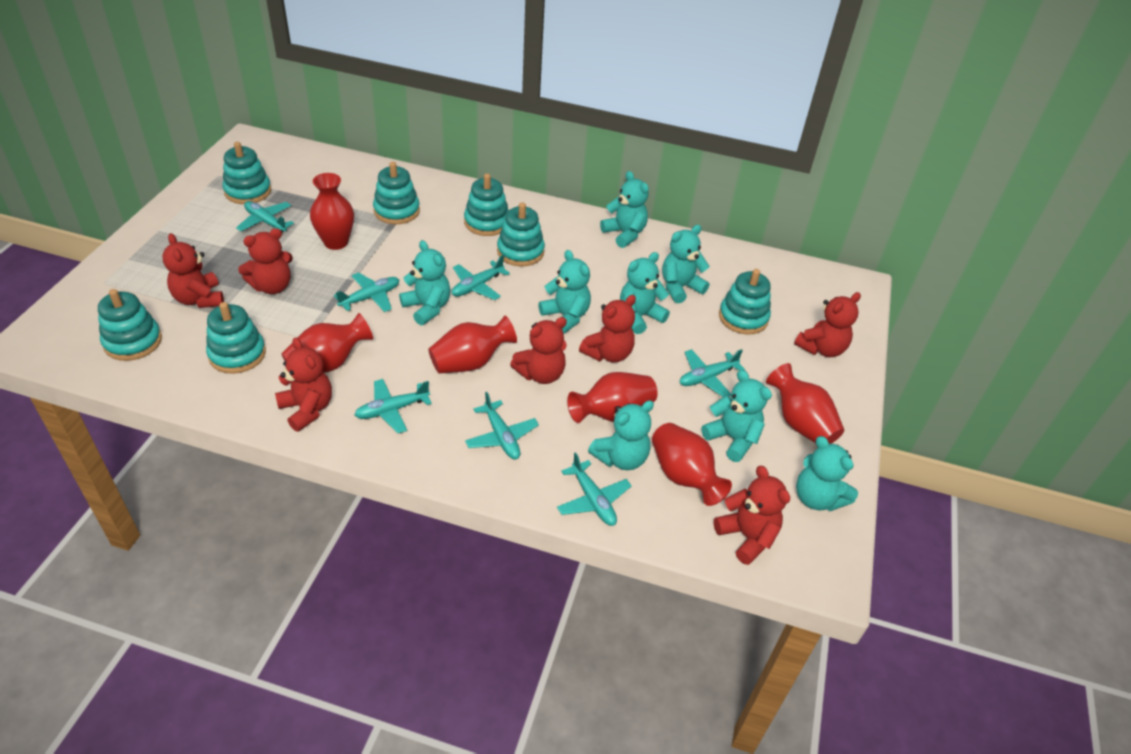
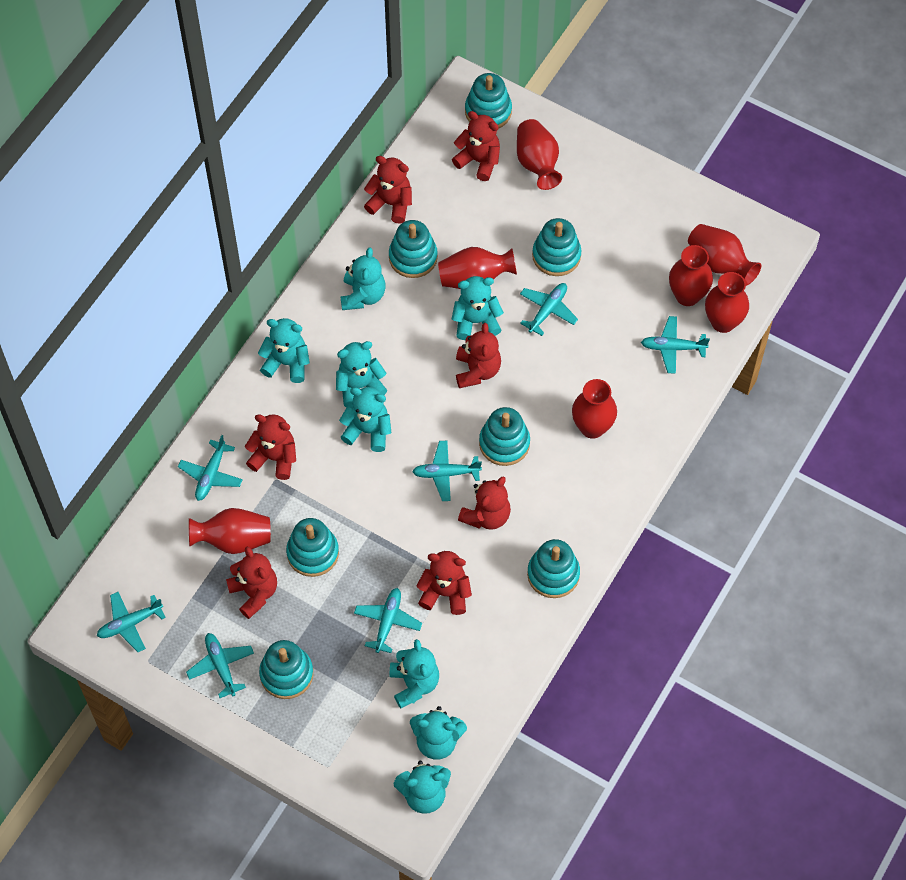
red vase: 6 -> 7

